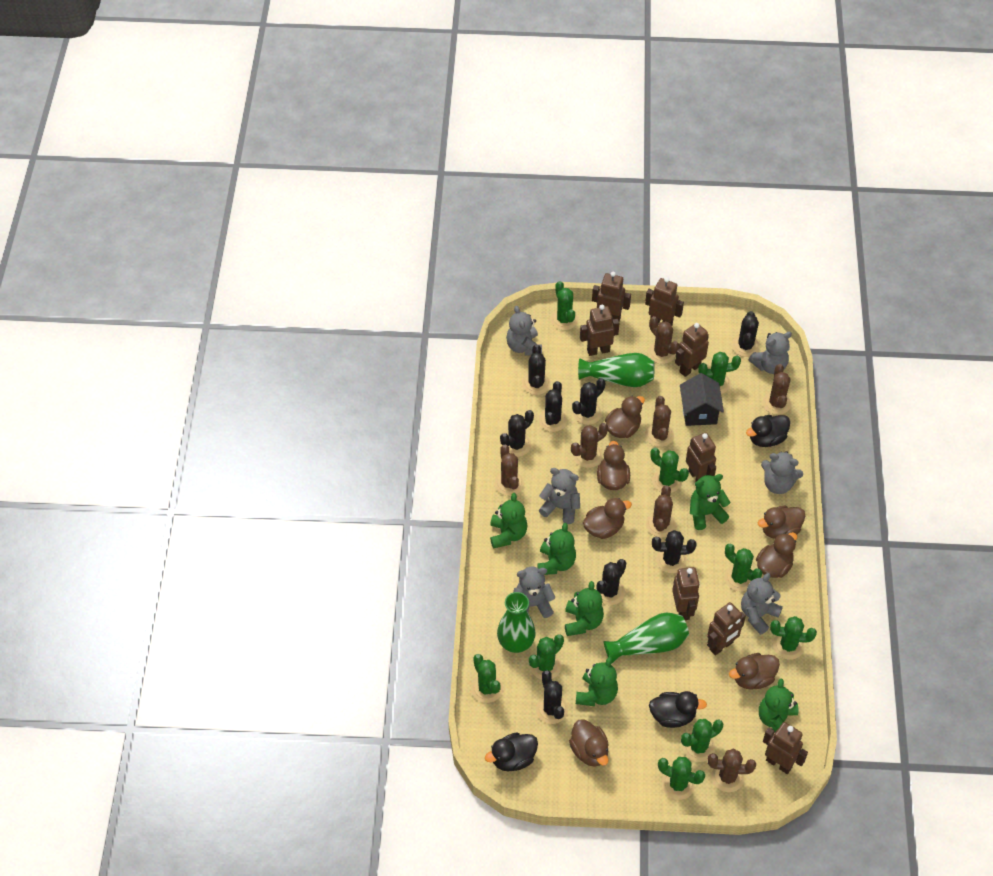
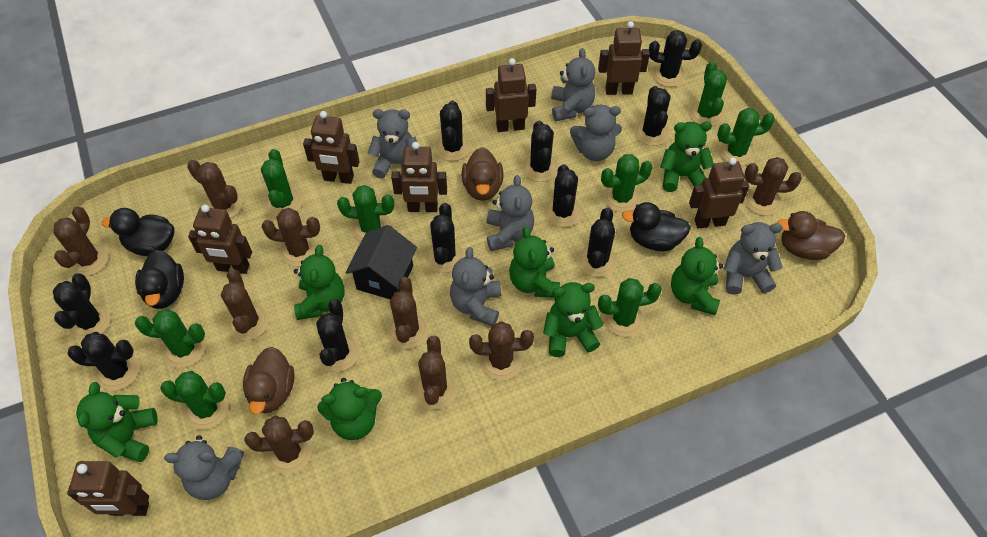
black cactus: 8 -> 10
brown cactus: 7 -> 9
brown duck: 7 -> 3
brown robot: 8 -> 7
green cactus: 9 -> 8
green teddy bear: 6 -> 7
green vase: 3 -> 0
grey teddy bear: 6 -> 7

